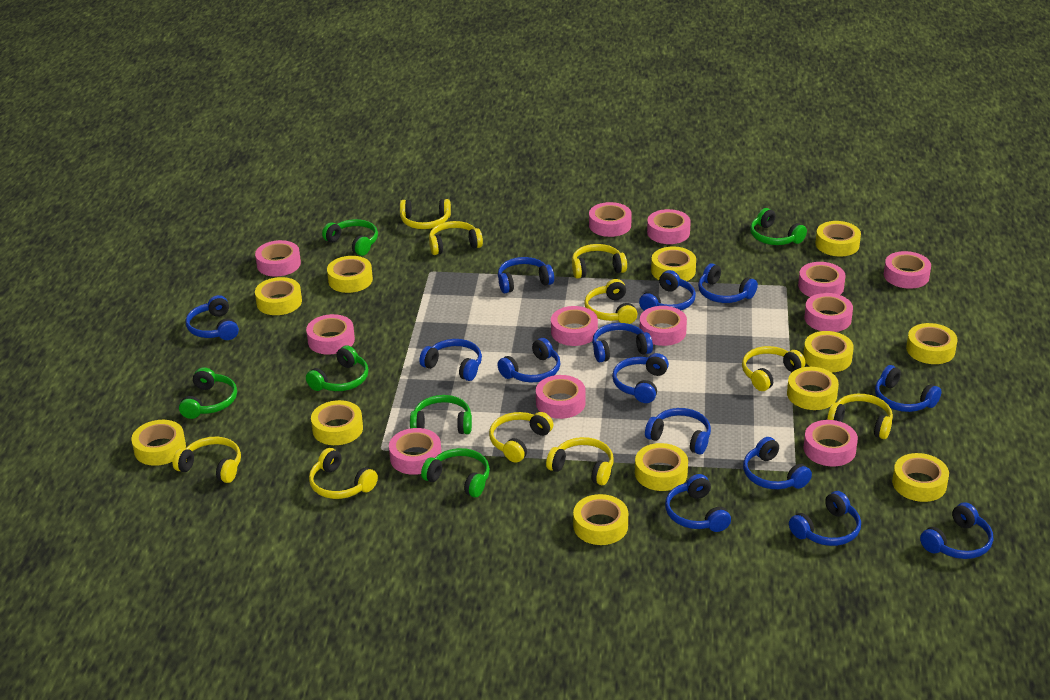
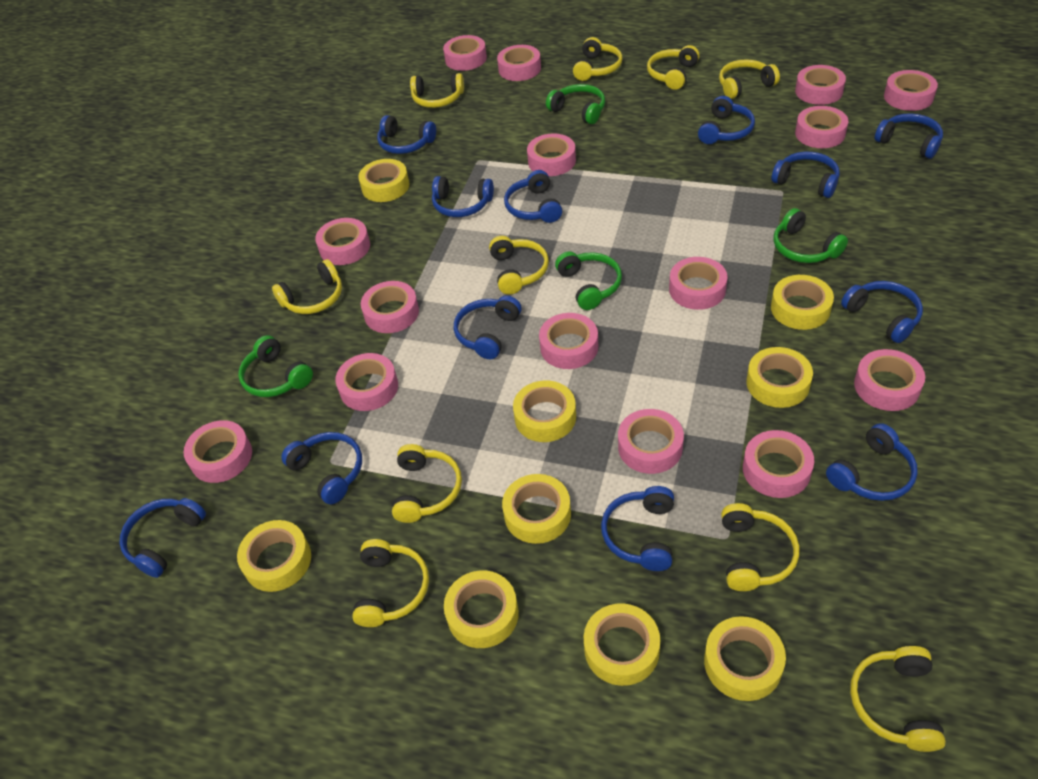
blue headphones: 14 -> 12
green headphones: 6 -> 4
pink tape: 12 -> 15
yellow tape: 12 -> 9

